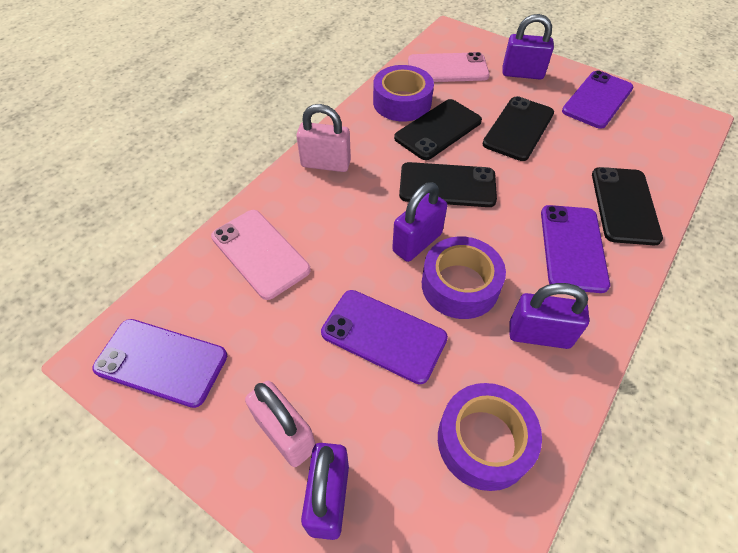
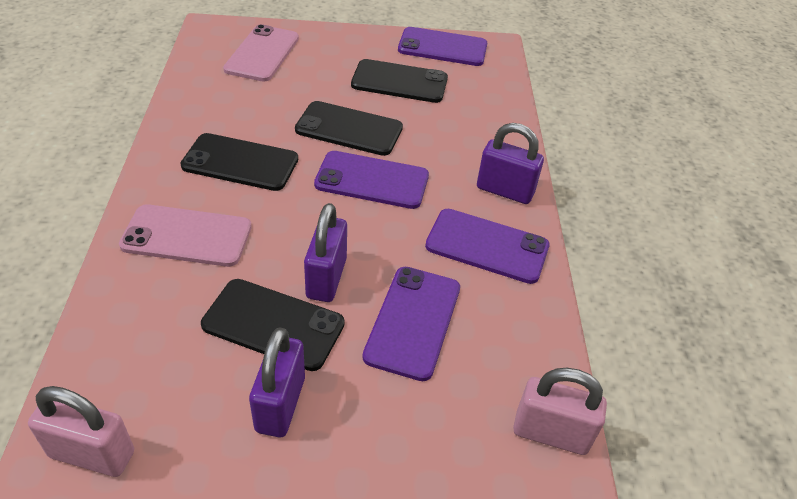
purple padlock: 4 -> 3
purple tape: 3 -> 0

